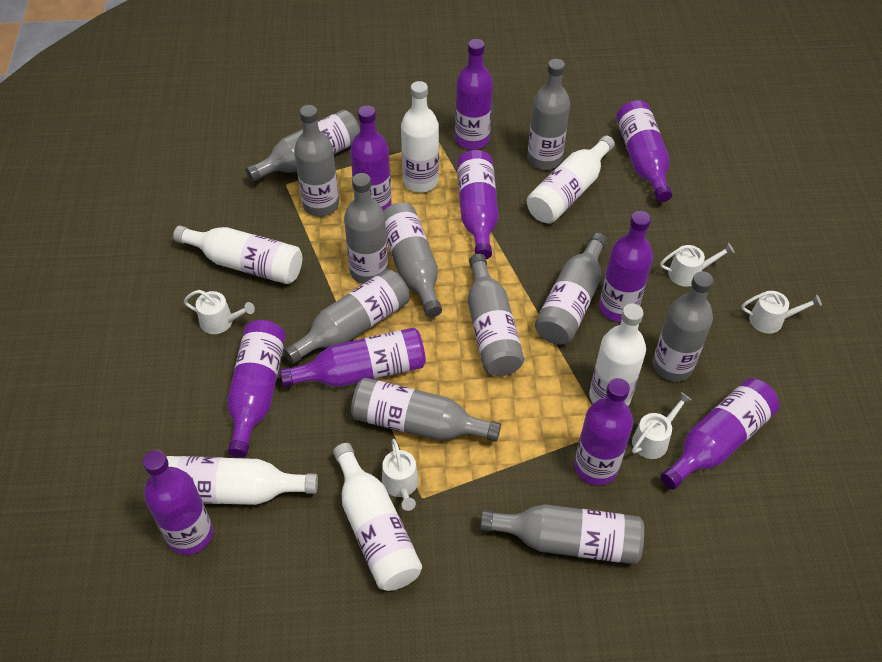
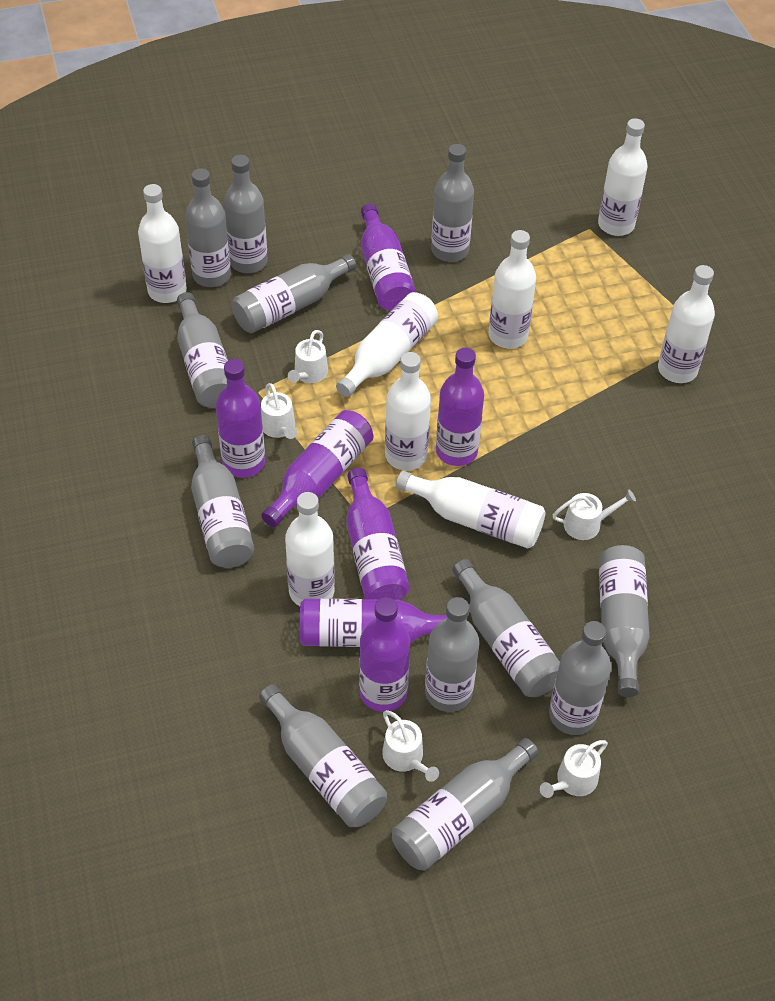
grey bottle: 11 -> 12
purple bottle: 10 -> 7
white bottle: 6 -> 8

